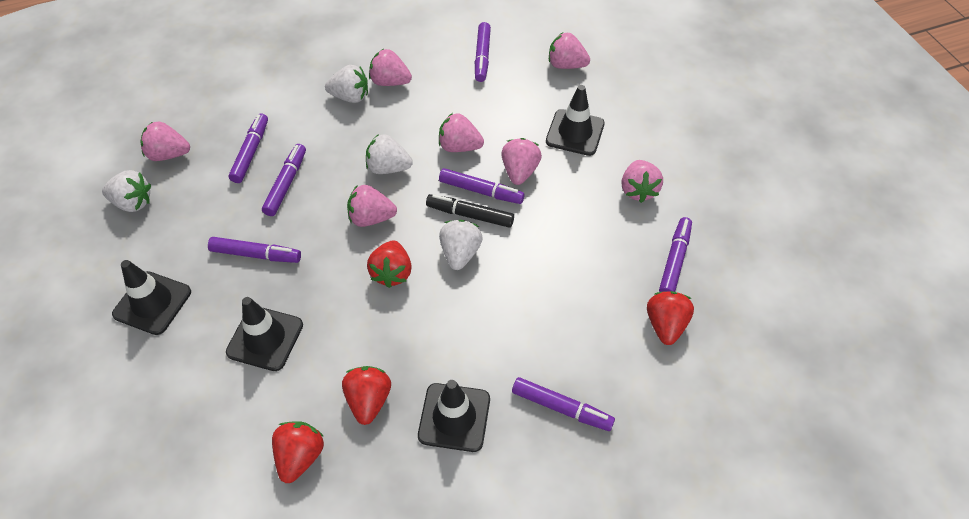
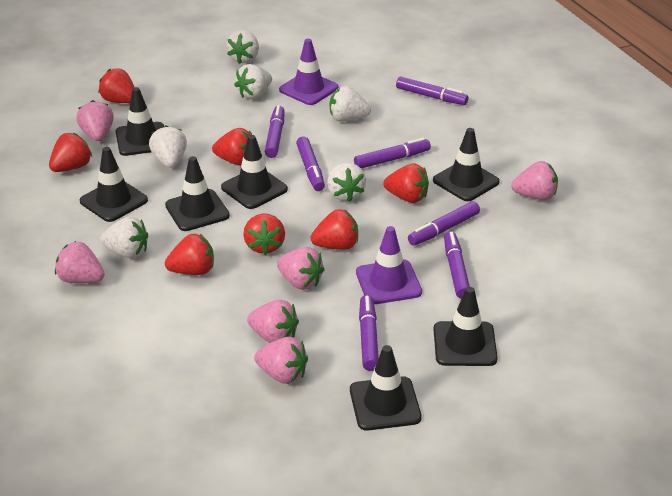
black marker: 1 -> 0
black traffic cone: 4 -> 7
pink strawberry: 7 -> 6
purple traffic cone: 0 -> 2
red strawberry: 4 -> 7
white strawberry: 4 -> 6

